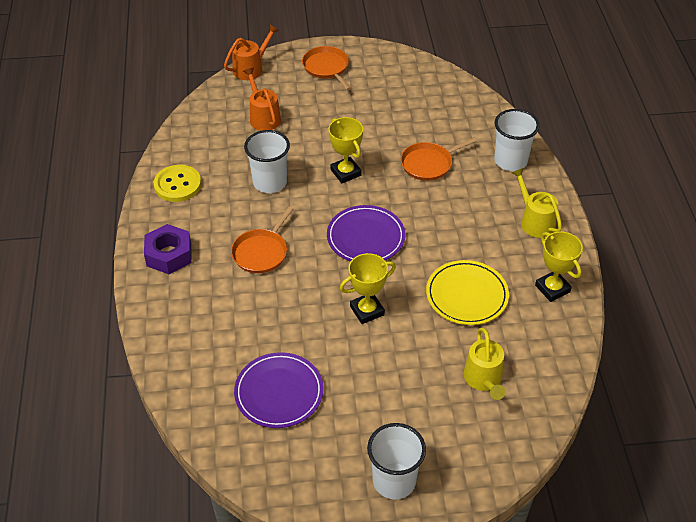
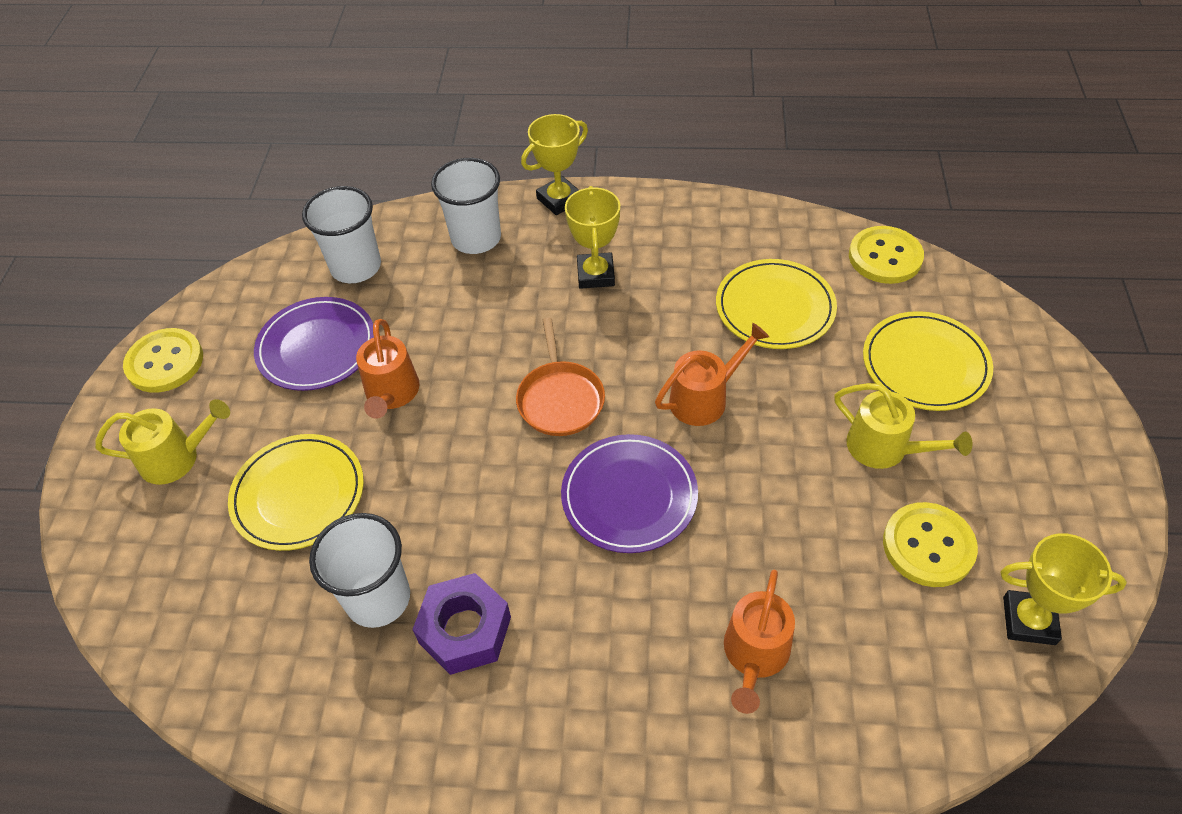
orange pan: 3 -> 1
orange watering can: 2 -> 3
yellow button: 1 -> 3
yellow plate: 1 -> 3

